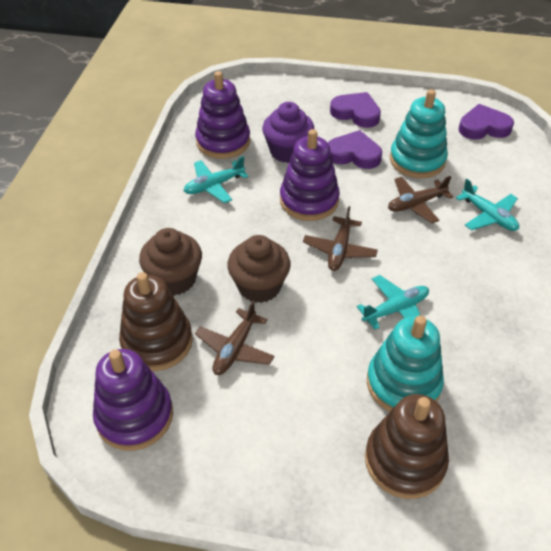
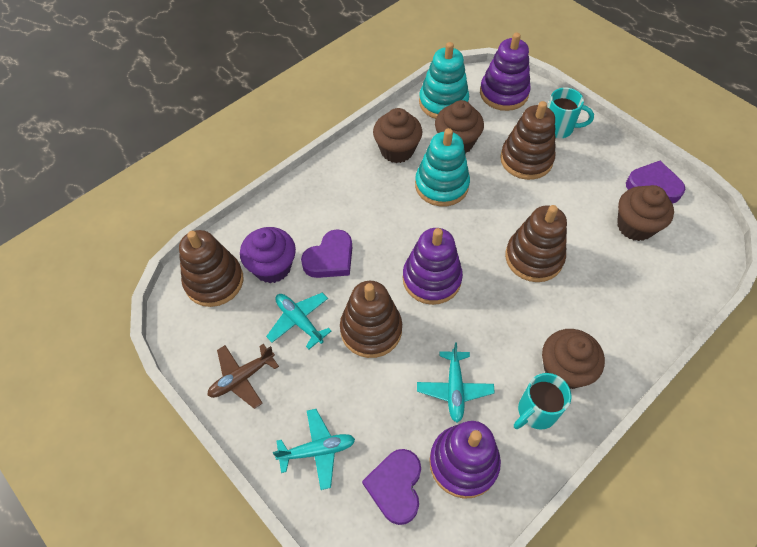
brown cupcake: 2 -> 4
brown plane: 3 -> 1
brown stacking toy: 2 -> 4
turquoise mug: 0 -> 2

